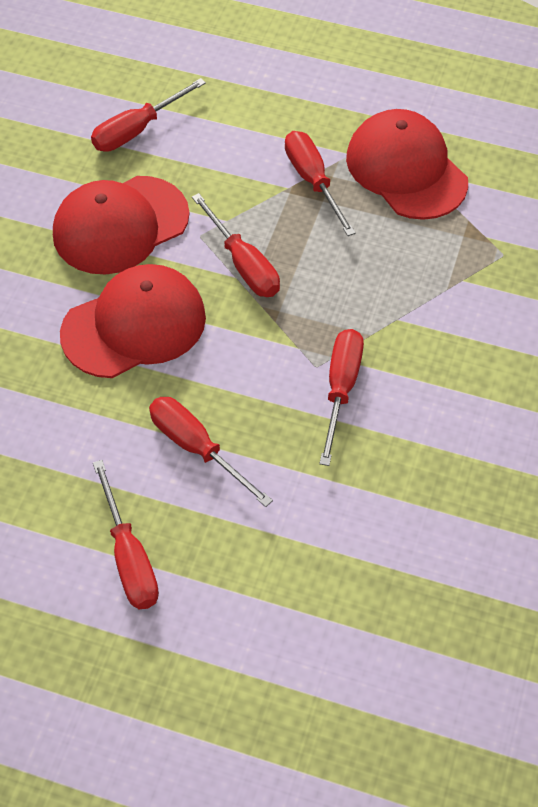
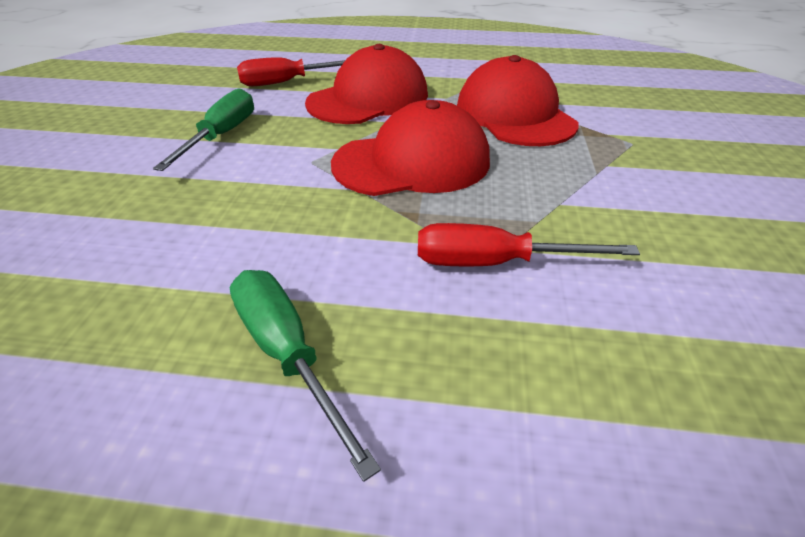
green screwdriver: 0 -> 2
red screwdriver: 6 -> 2

